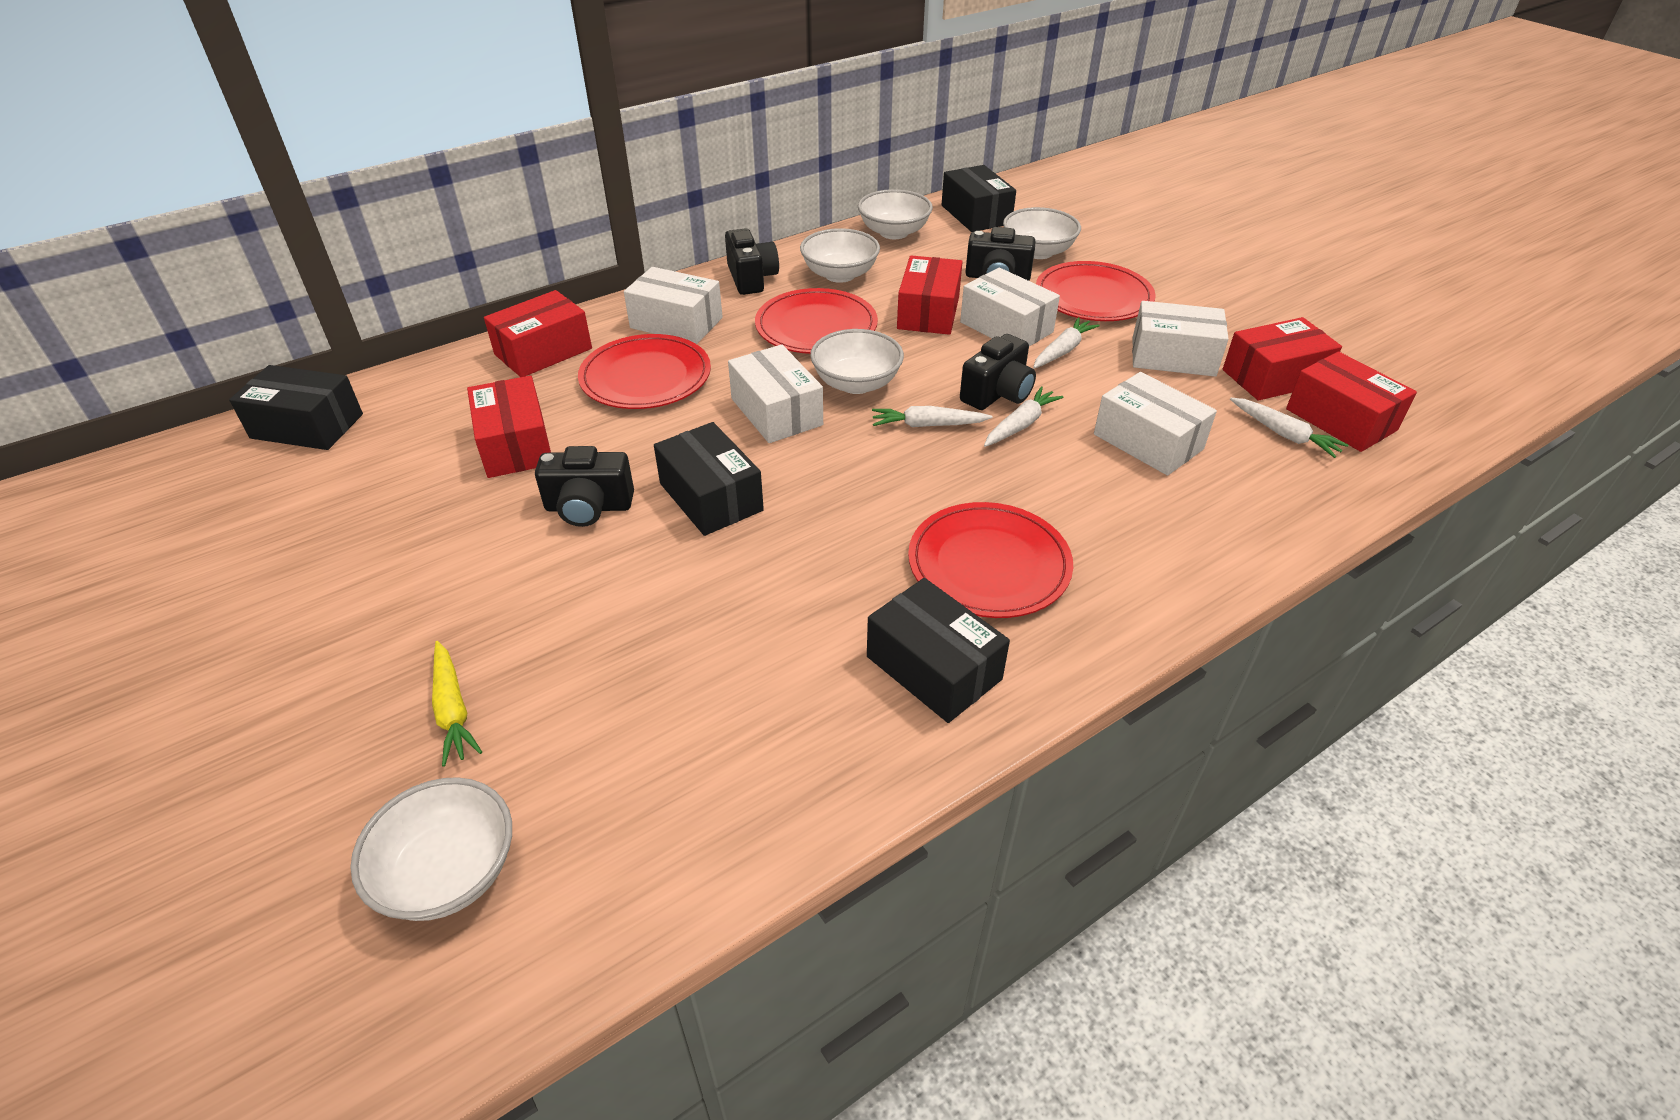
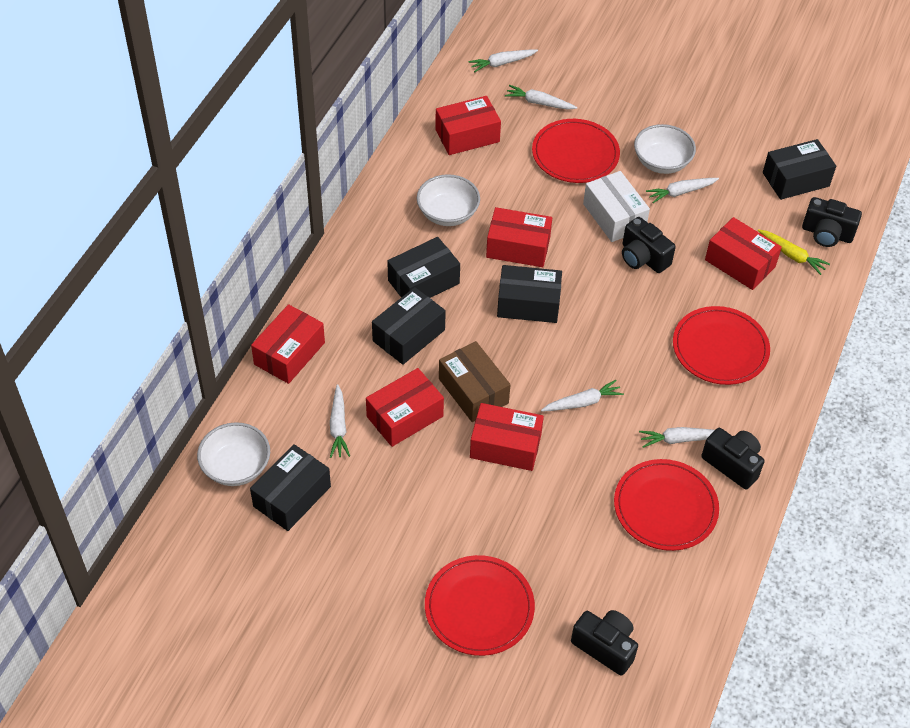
black box: 4 -> 5
brown box: 0 -> 1
red box: 5 -> 6
white bowl: 5 -> 3
white box: 5 -> 1
white carrot: 4 -> 6

